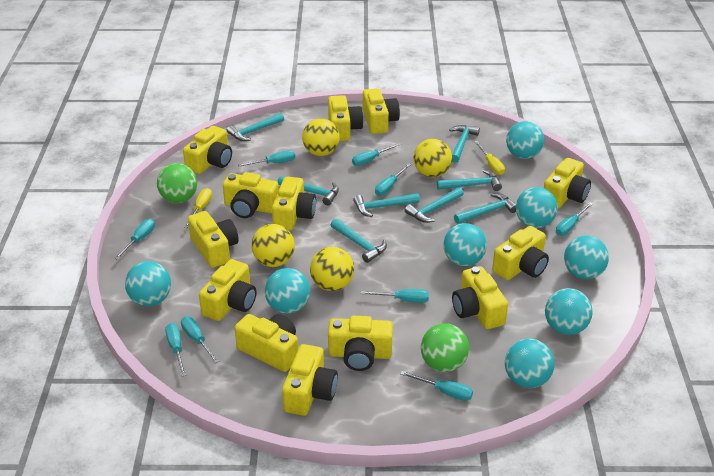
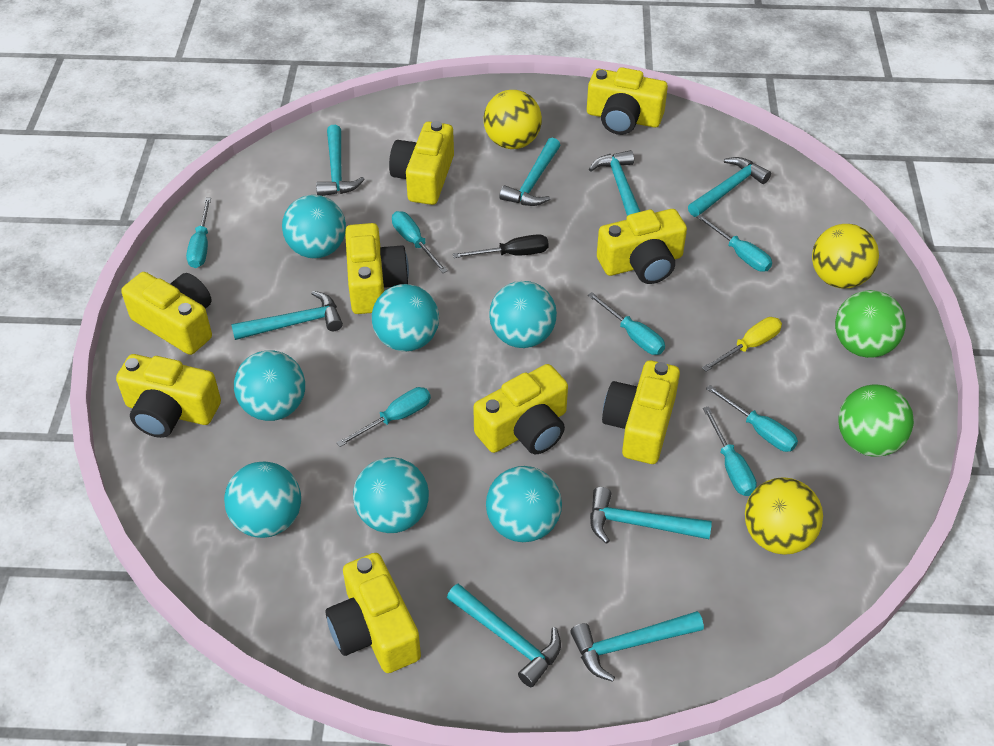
black screwdriver: 0 -> 1
turquoise ball: 8 -> 7
turquoise screwdriver: 9 -> 7
yellow ball: 4 -> 3
yellow camera: 13 -> 9
yellow screwdriver: 2 -> 1

